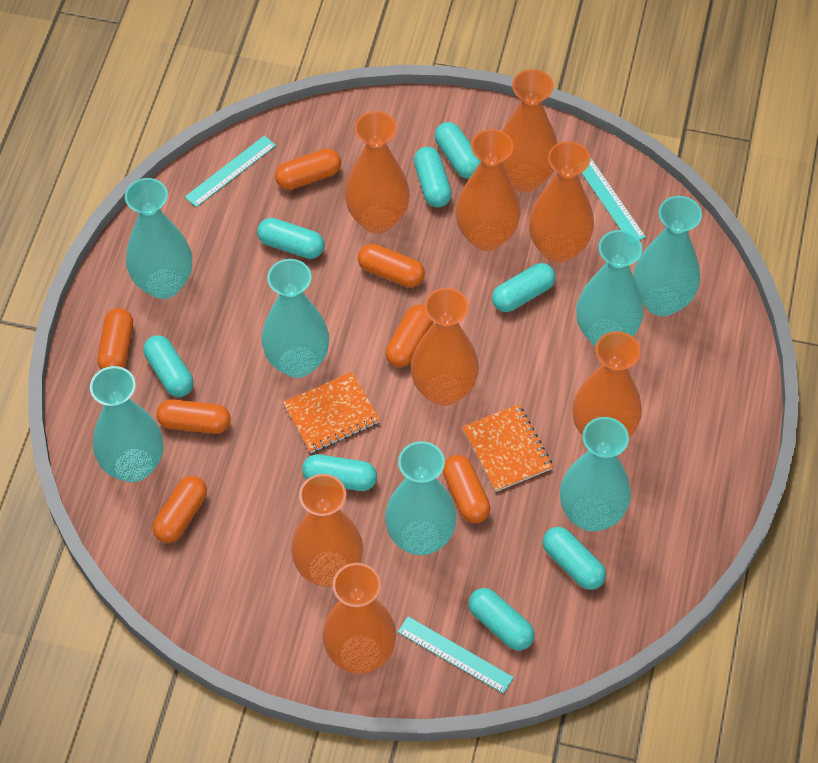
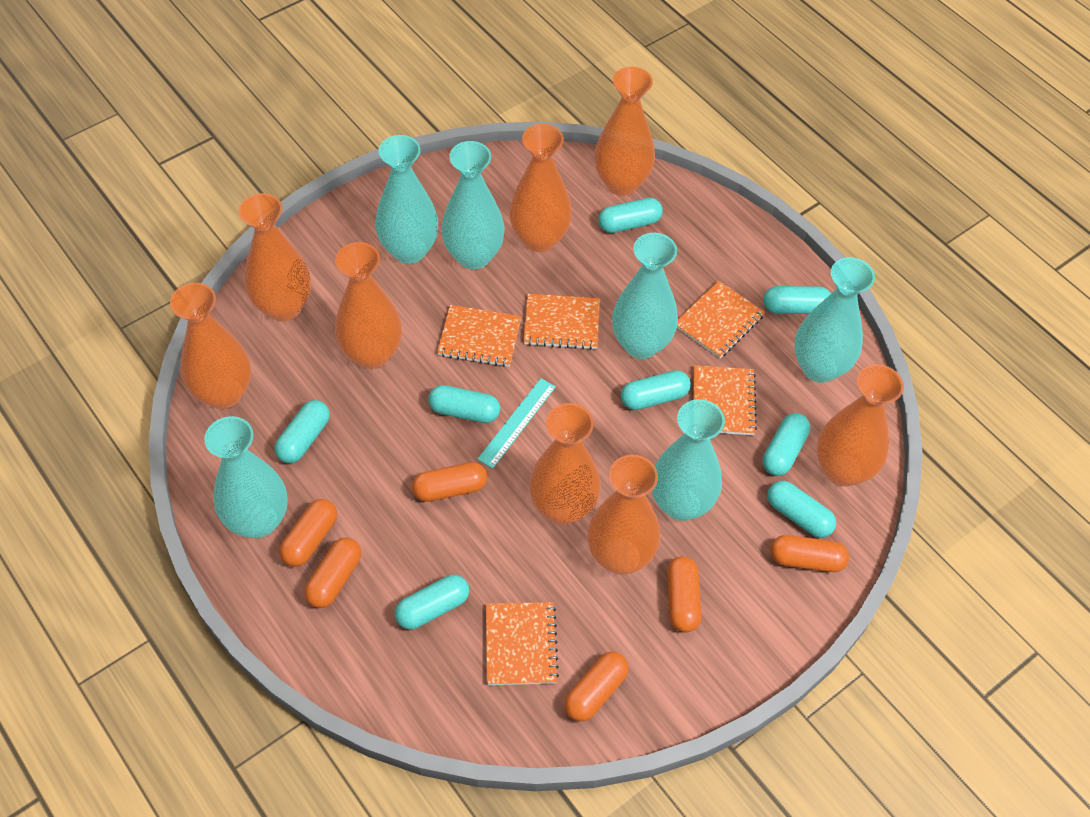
orange capsule: 7 -> 6
orange notebook: 2 -> 5
turquoise ruler: 3 -> 1
turquoise vase: 7 -> 6

